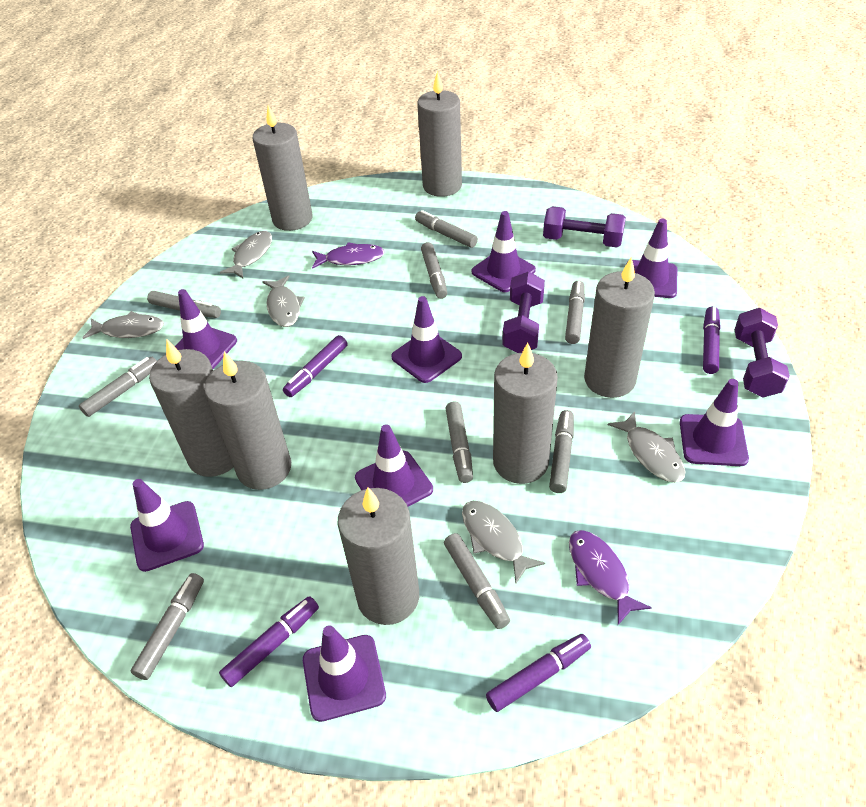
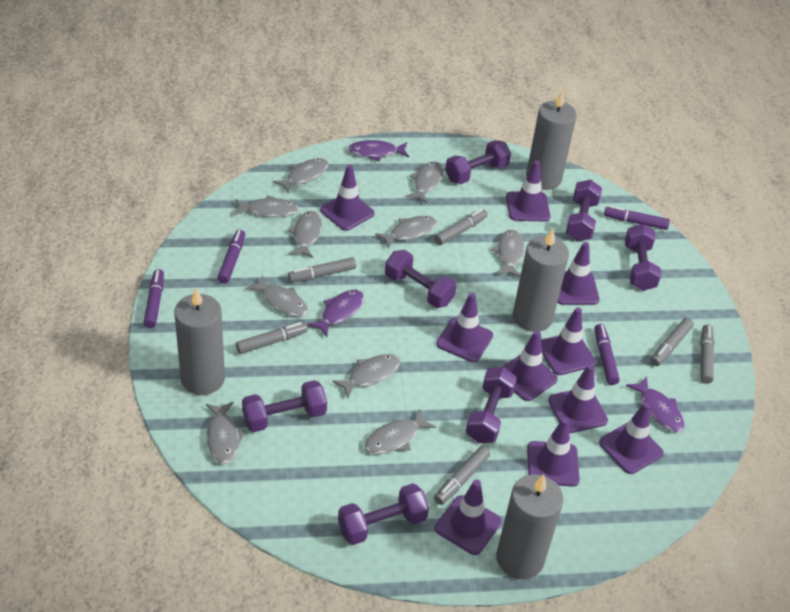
grey candle: 7 -> 4
grey fish: 5 -> 10
grey marker: 9 -> 6
purple dumbbell: 3 -> 7
purple fish: 2 -> 3
purple traffic cone: 8 -> 10

